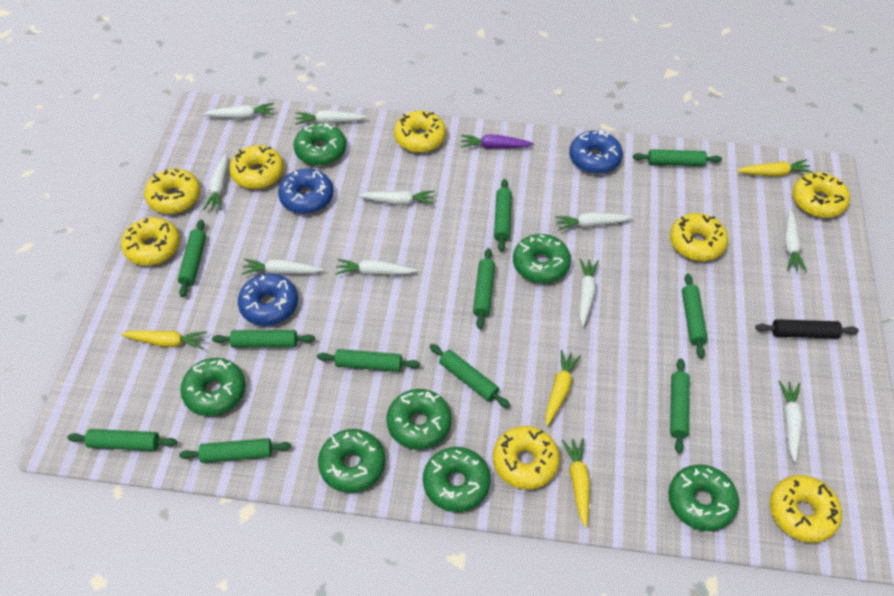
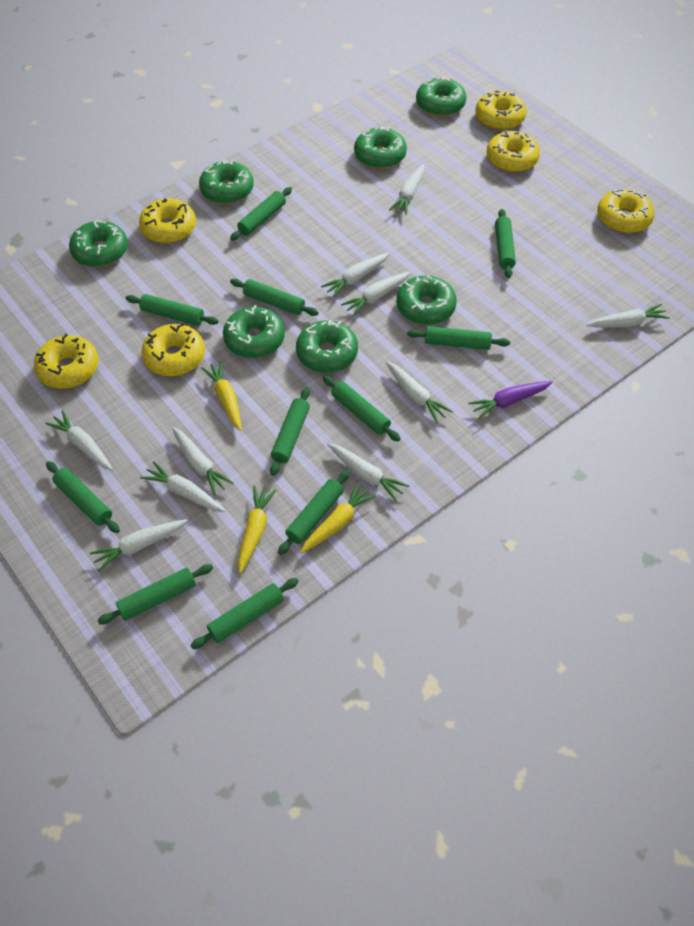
black rolling pin: 1 -> 0
blue donut: 3 -> 0
yellow carrot: 4 -> 3
yellow donut: 8 -> 6

